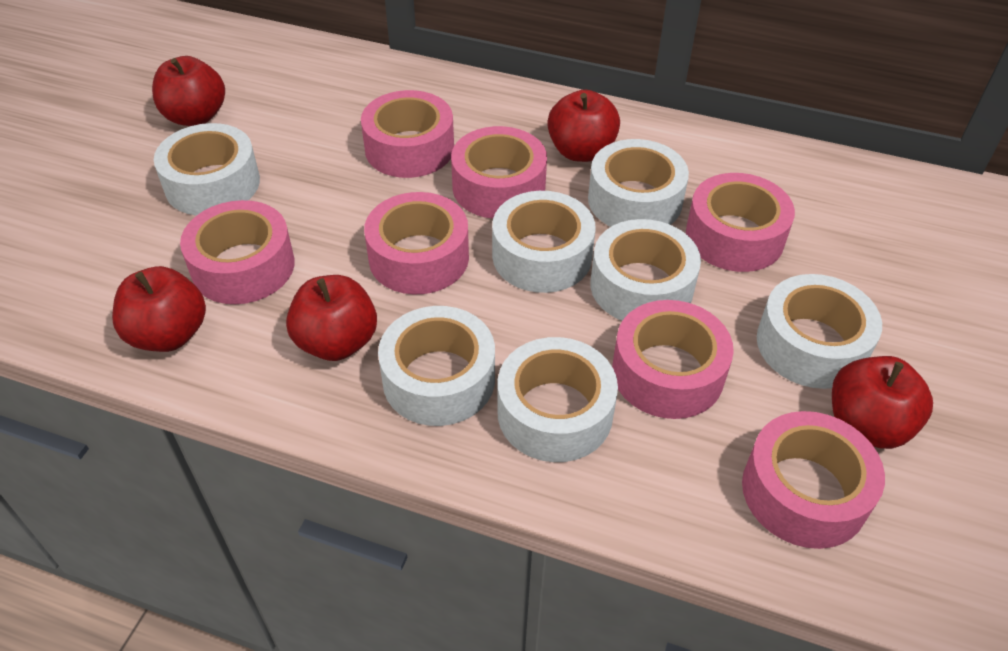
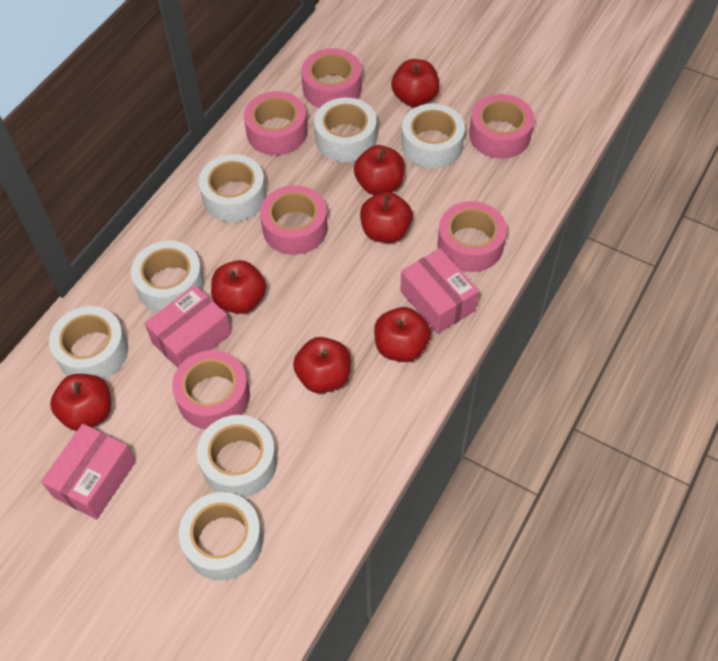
pink box: 0 -> 3
pink tape: 7 -> 6
red apple: 5 -> 7

